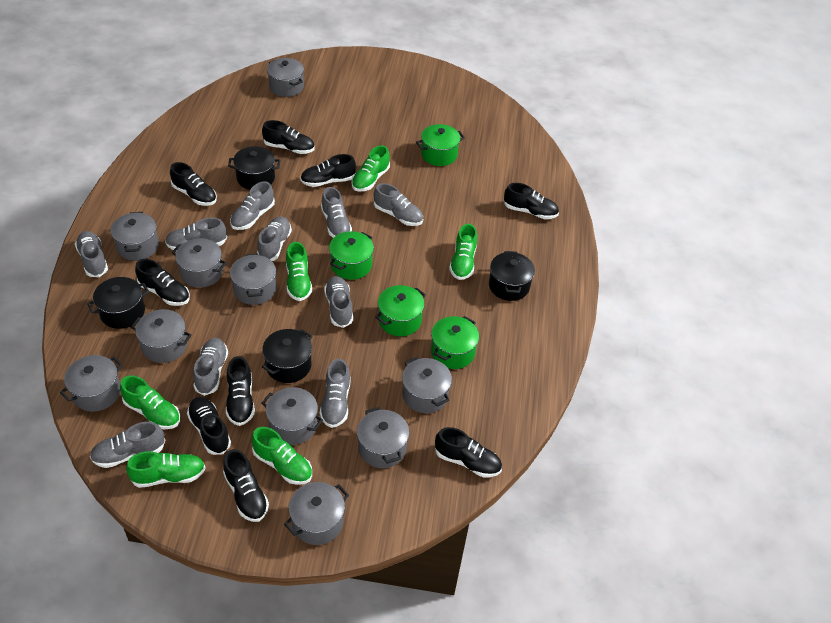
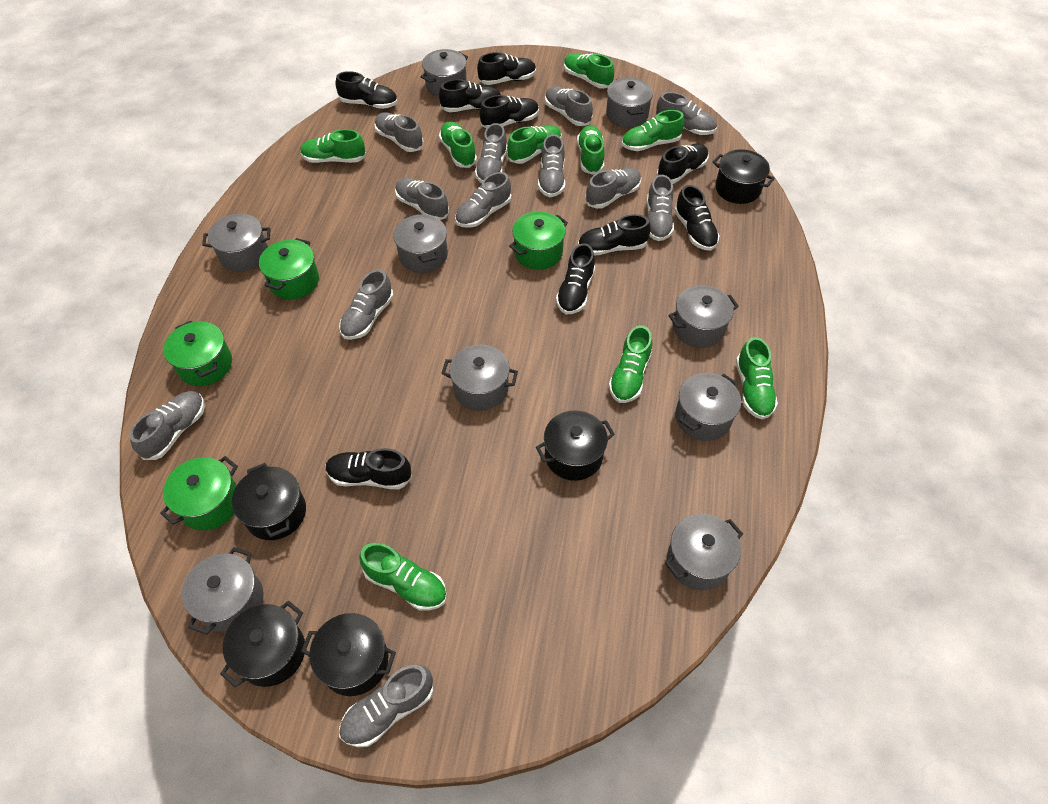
black pot: 4 -> 5
green shoe: 6 -> 9
grey pot: 10 -> 9
grey shoe: 10 -> 12

